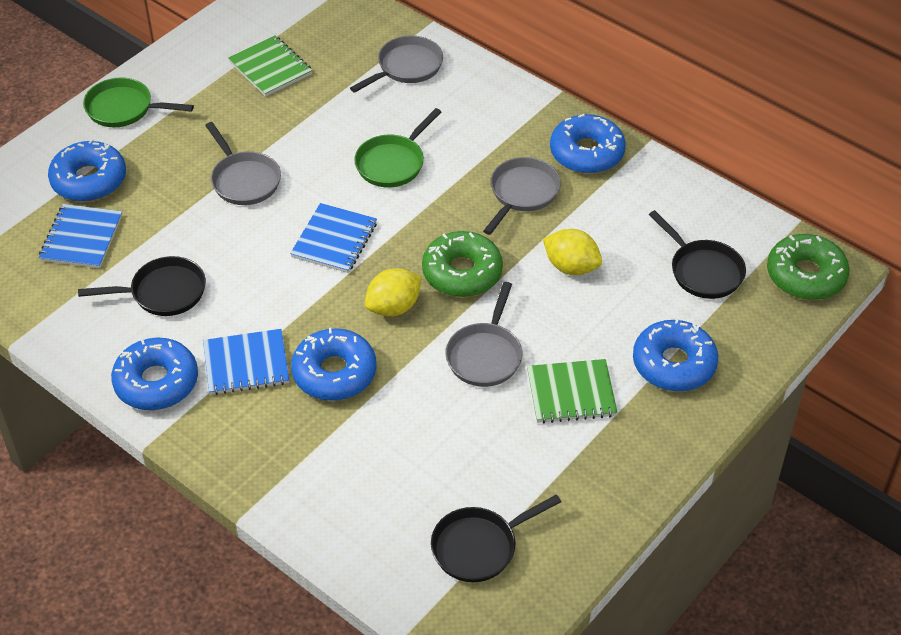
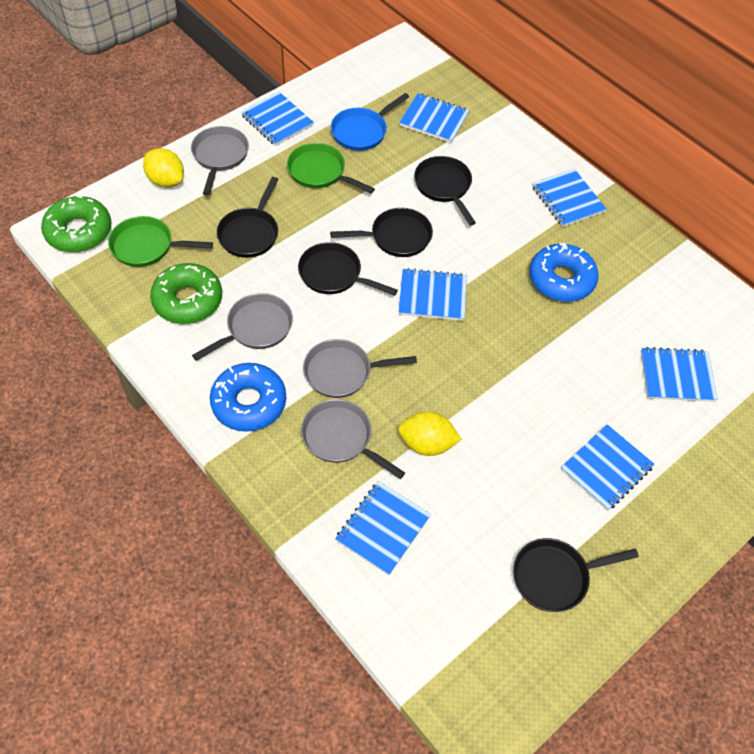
black pan: 3 -> 5
blue donut: 5 -> 2
blue notebook: 3 -> 7
blue pan: 0 -> 1
green notebook: 2 -> 0

